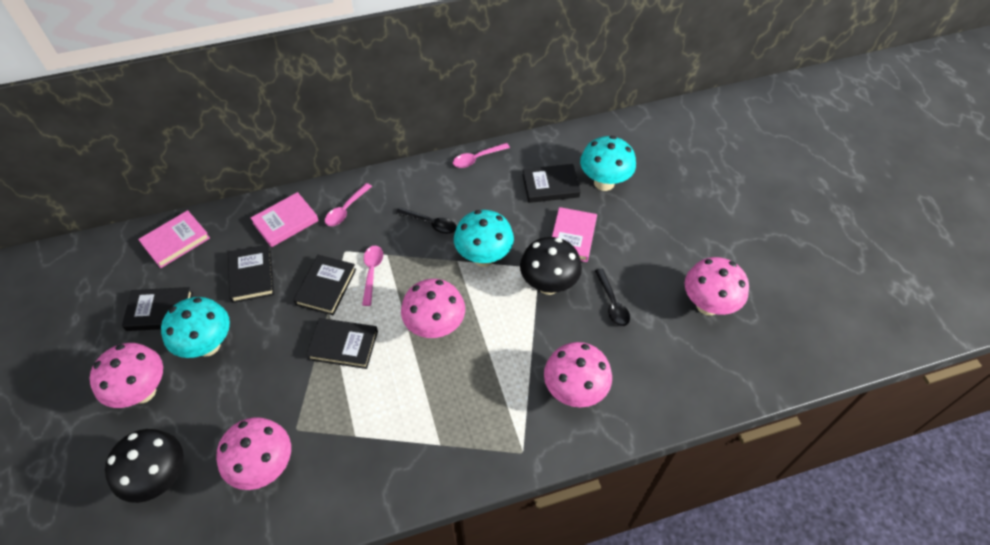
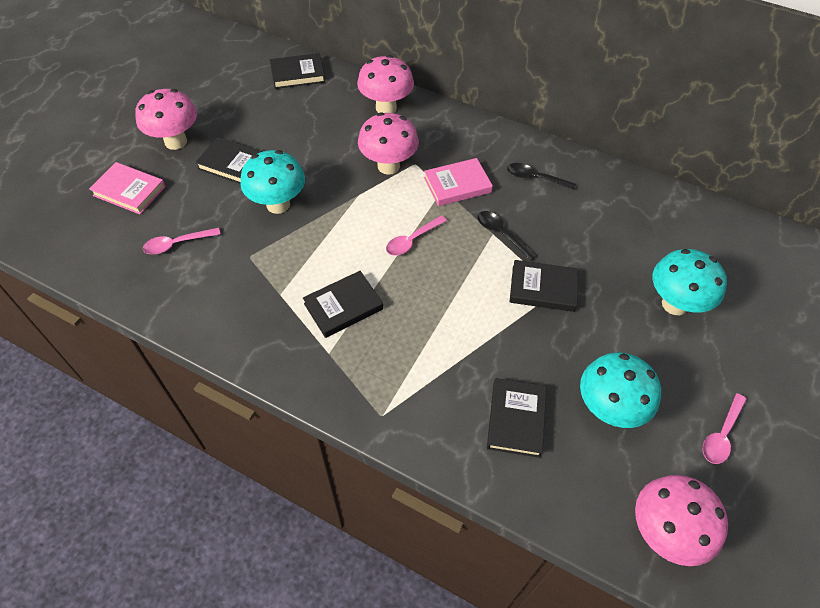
black mushroom: 2 -> 0
pink book: 3 -> 2
pink mushroom: 5 -> 4

